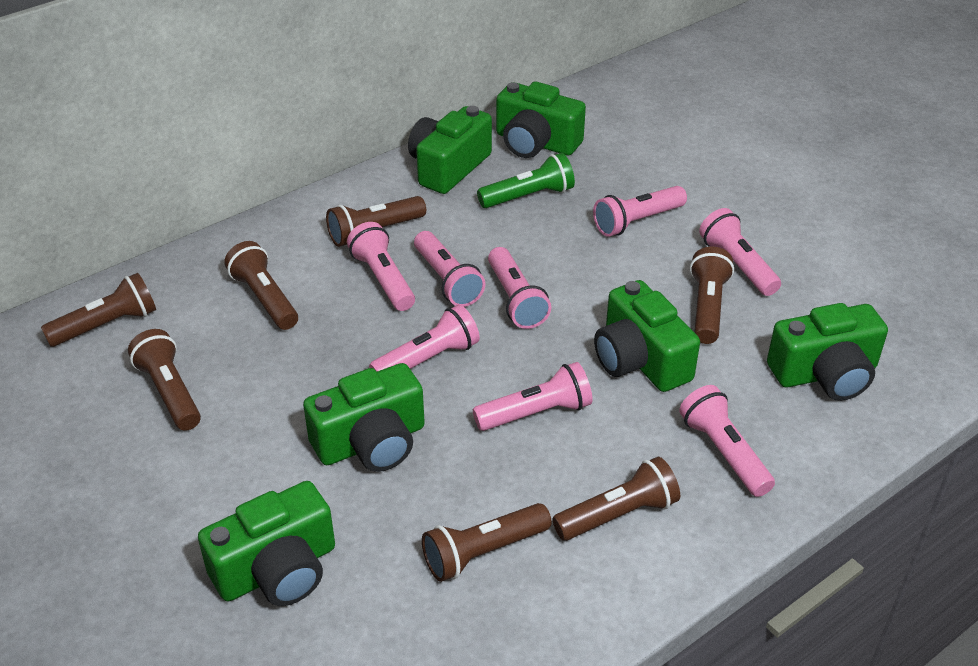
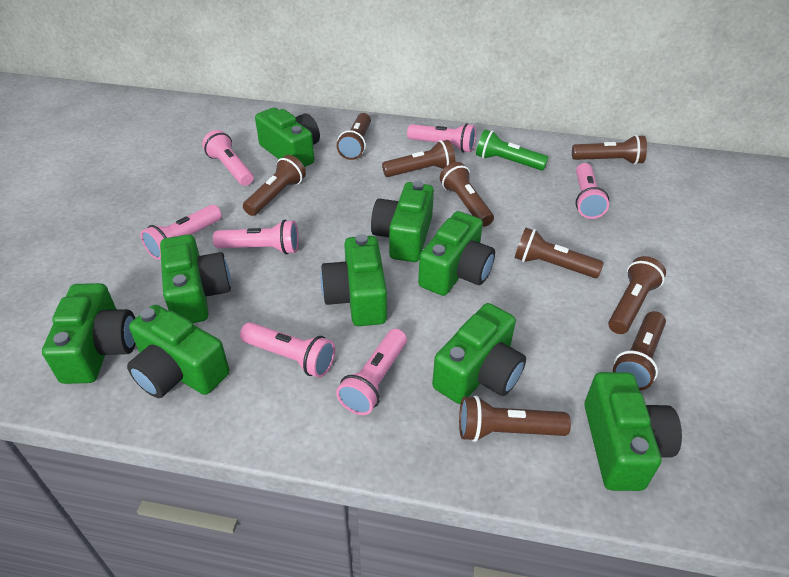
brown flashlight: 7 -> 9
green camera: 6 -> 9
pink flashlight: 8 -> 7

